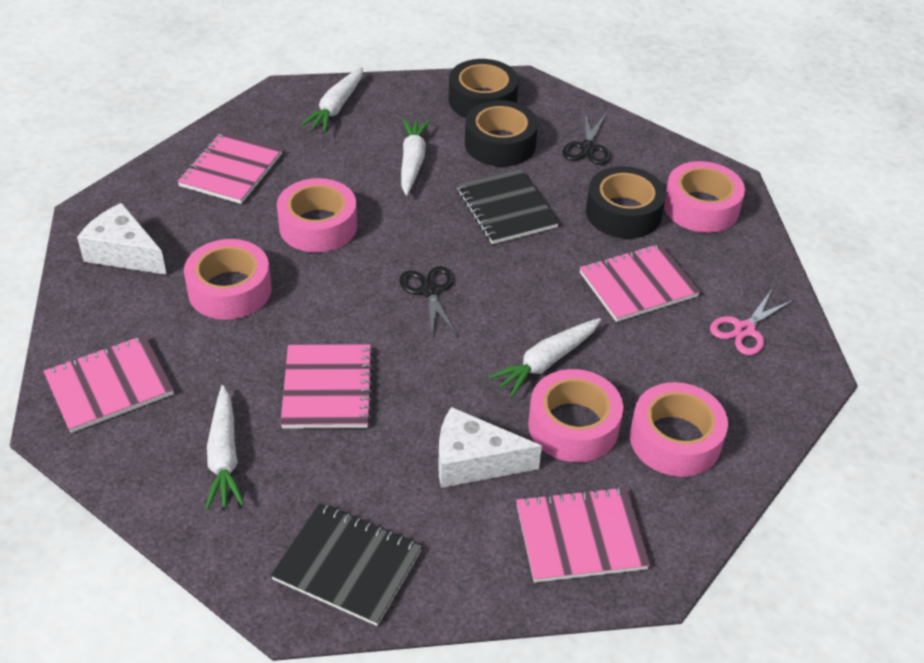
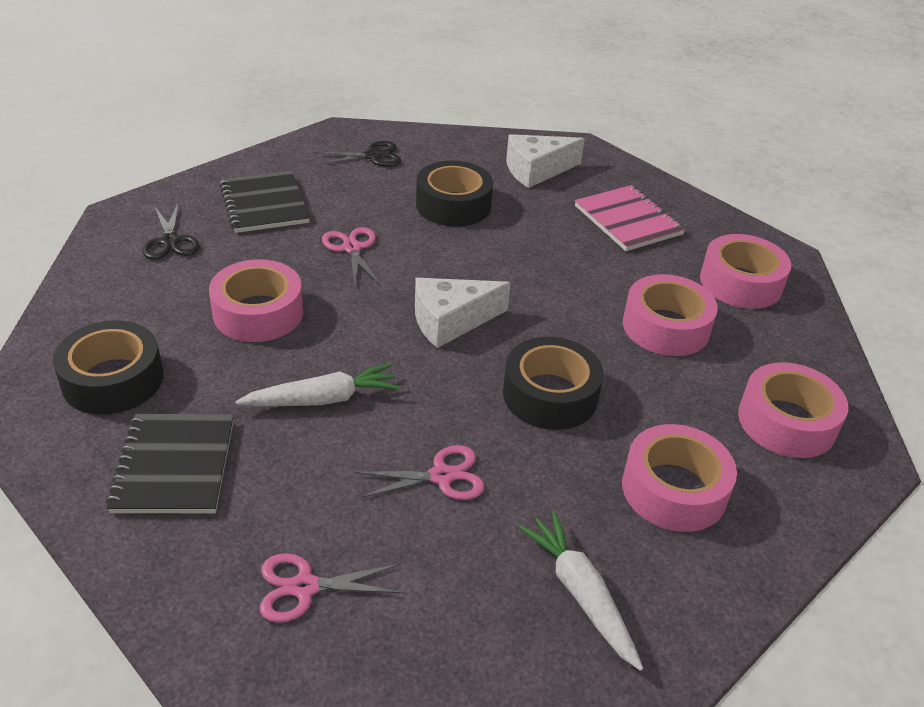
pink notebook: 5 -> 1
pink scissors: 1 -> 3
white carrot: 4 -> 2

